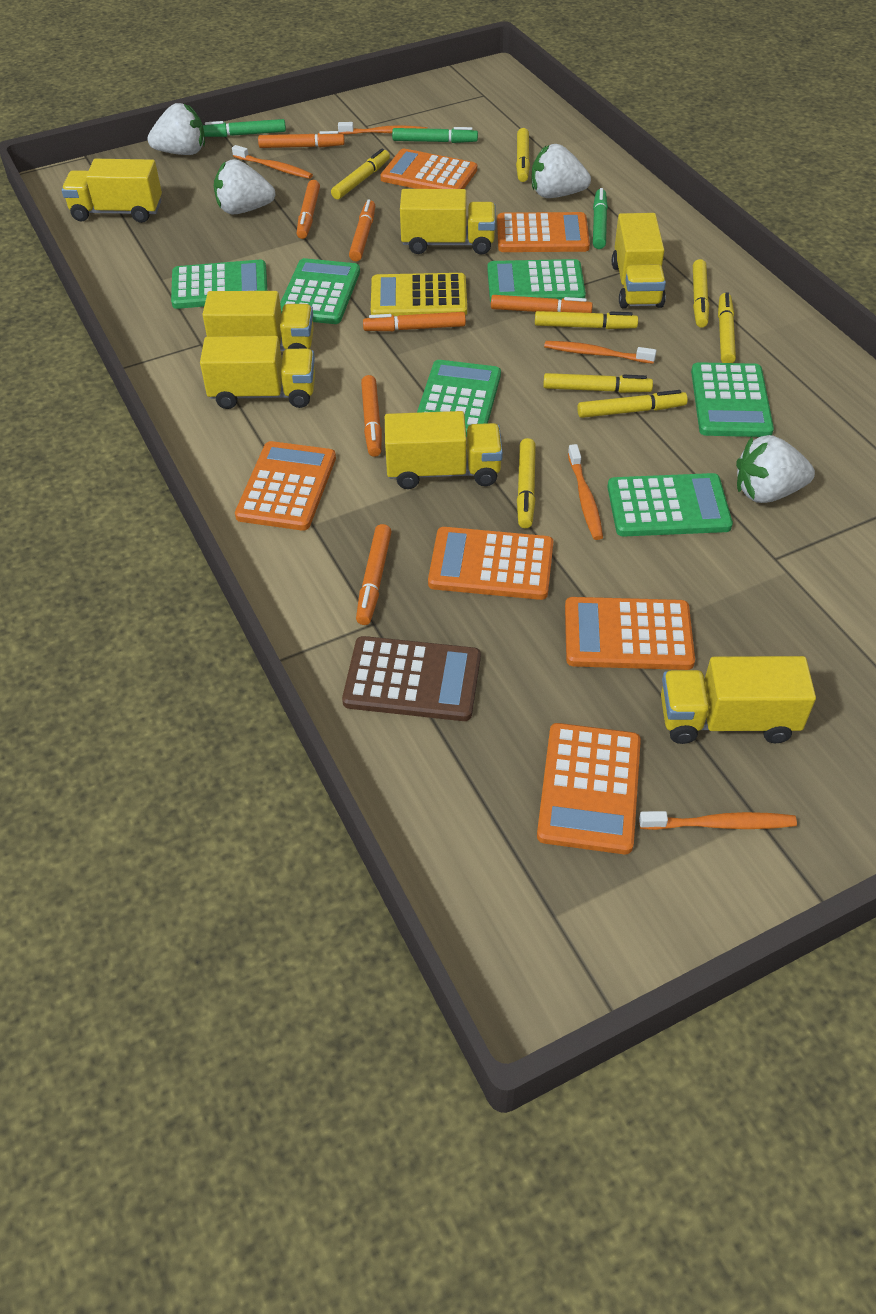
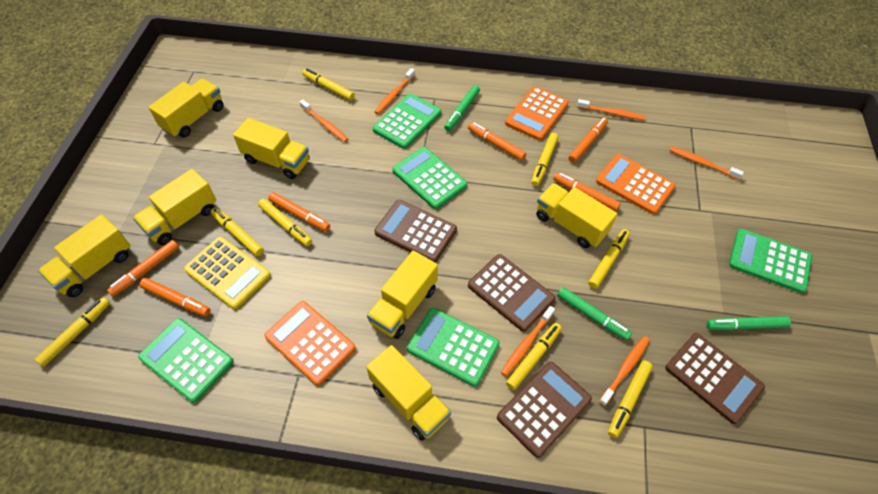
brown calculator: 1 -> 4
green calculator: 6 -> 5
orange calculator: 6 -> 3
orange marker: 7 -> 6
orange toothbrush: 5 -> 6
white strawberry: 4 -> 0

